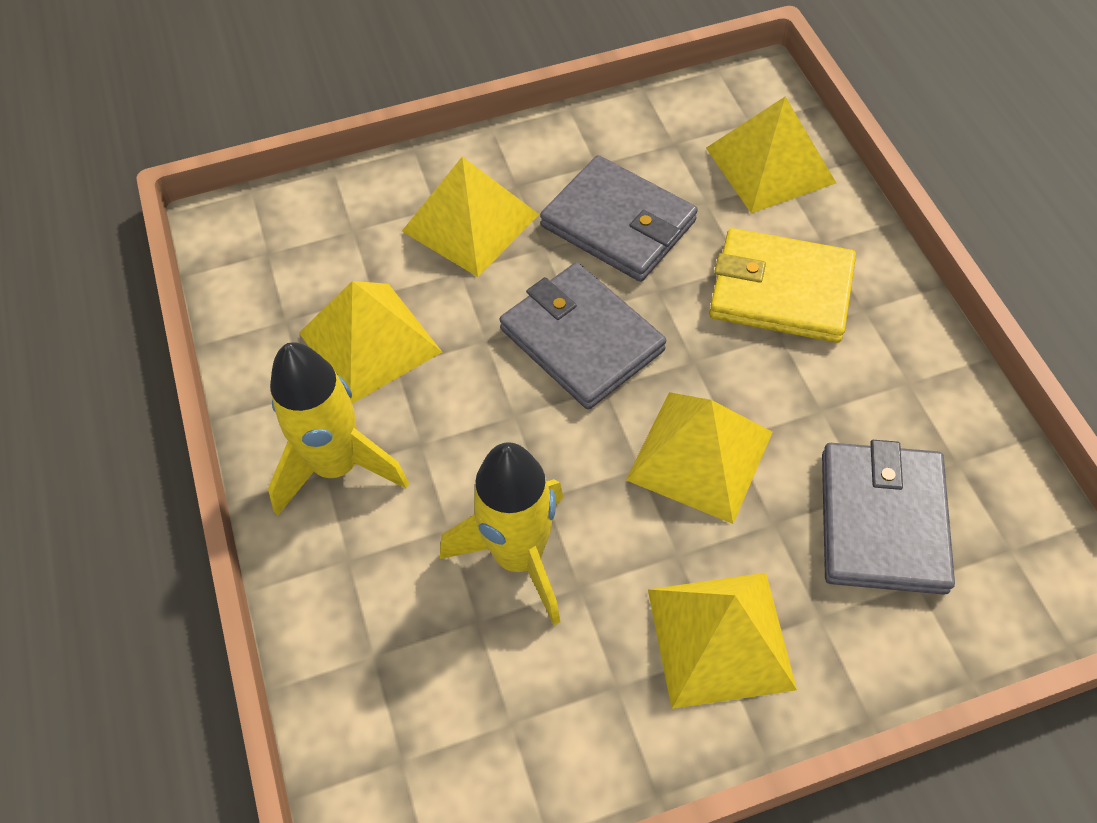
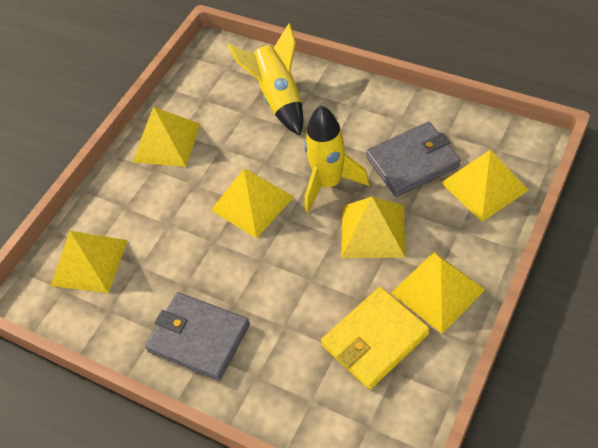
grey wallet: 3 -> 2
yellow pyramid: 5 -> 6

